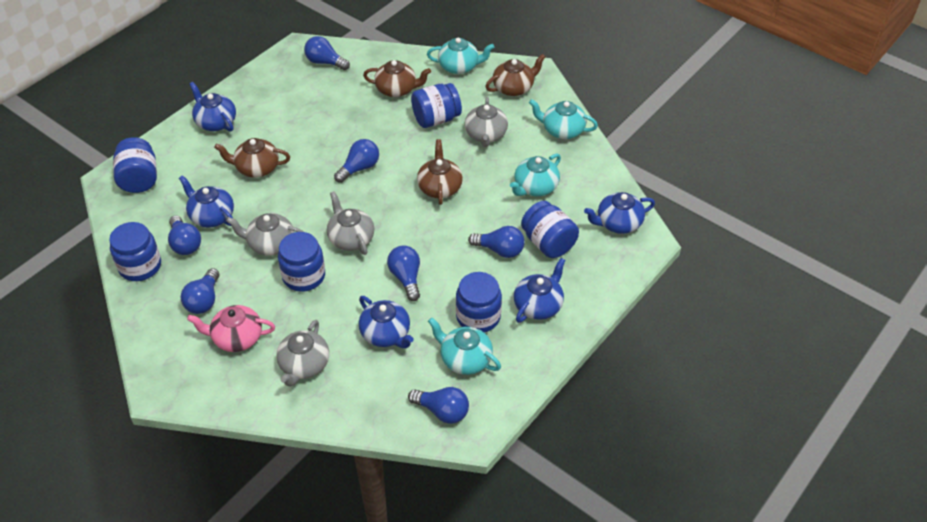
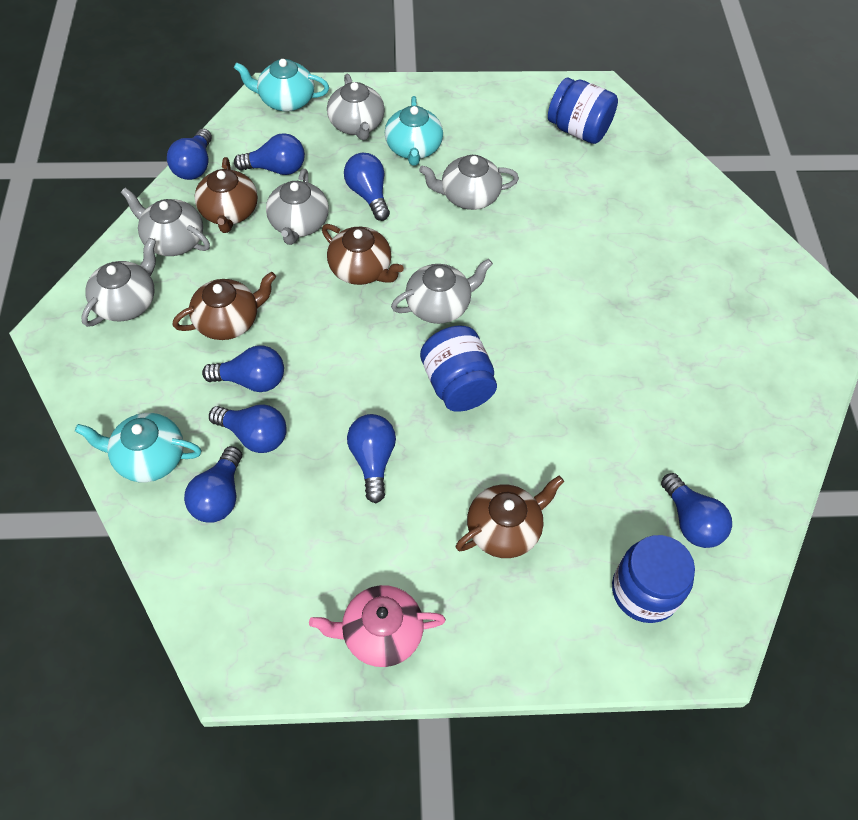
blue jar: 6 -> 3
blue light bulb: 7 -> 8
blue teapot: 5 -> 0
grey teapot: 4 -> 6
turquoise teapot: 4 -> 3

